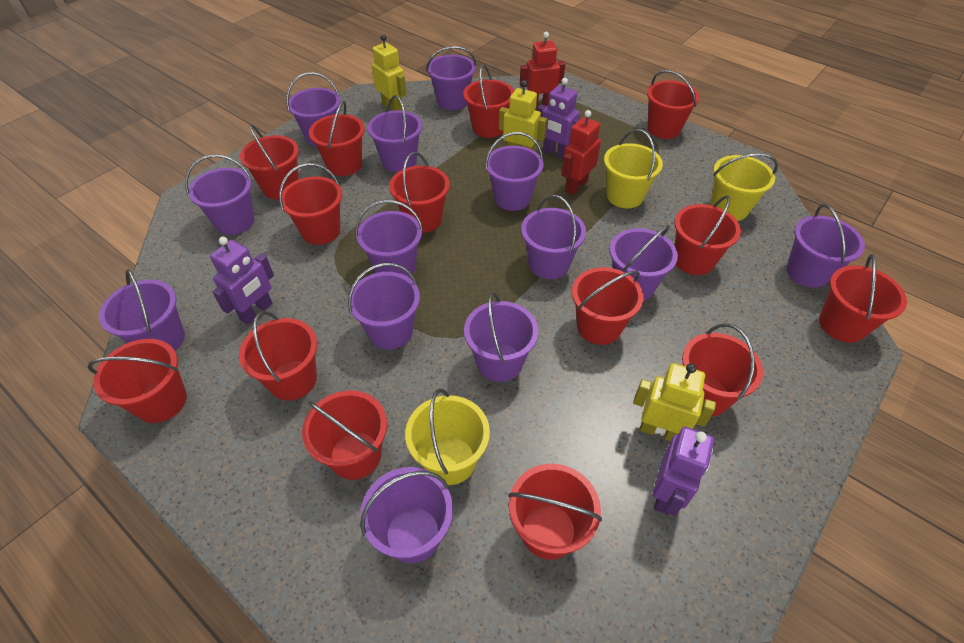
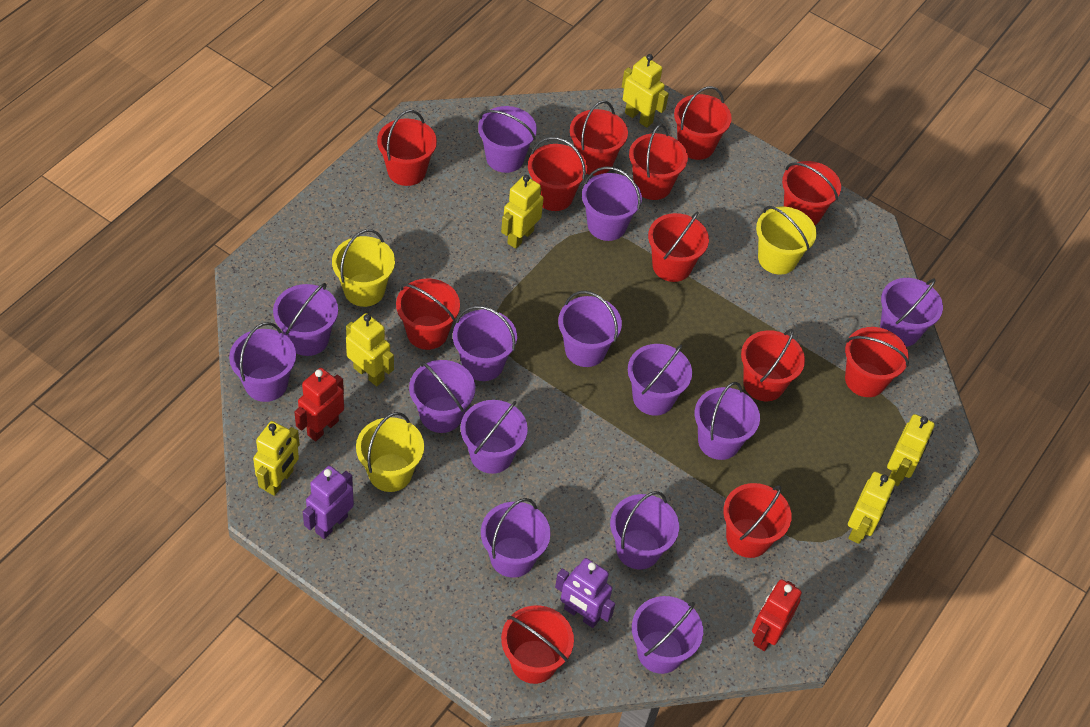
purple bucket: 13 -> 14
purple robot: 3 -> 2
red bucket: 14 -> 12
yellow robot: 3 -> 6

